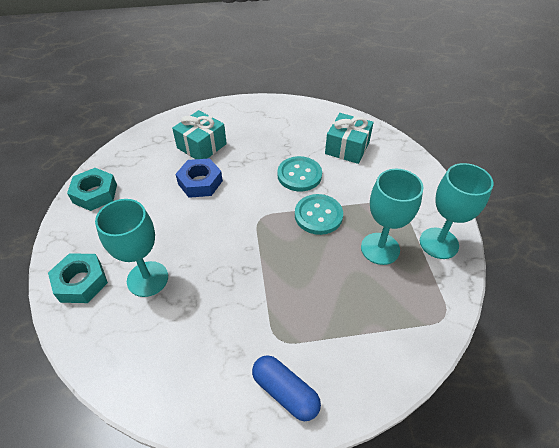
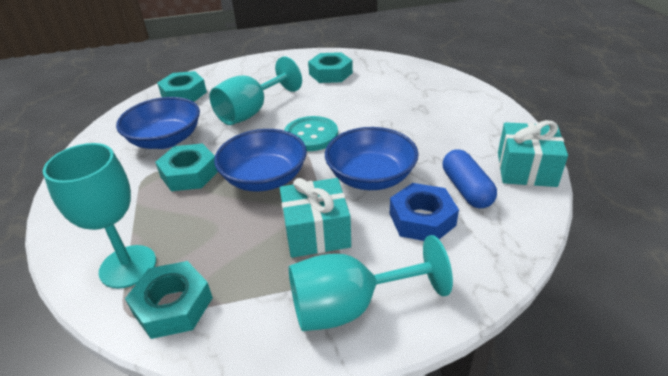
blue bowl: 0 -> 3
turquoise button: 2 -> 1
turquoise nut: 2 -> 4

